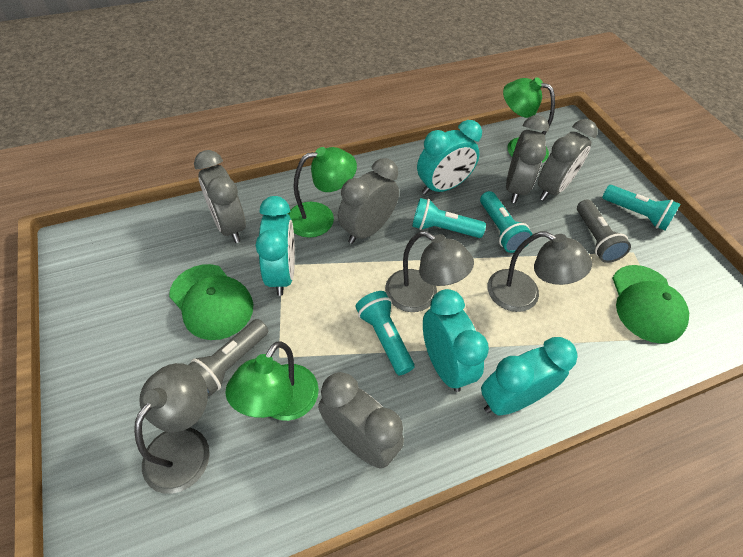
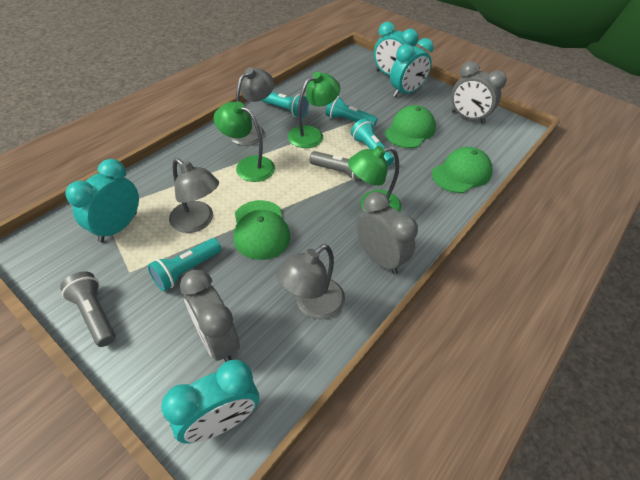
green cap: 2 -> 3
grey clock: 5 -> 3

